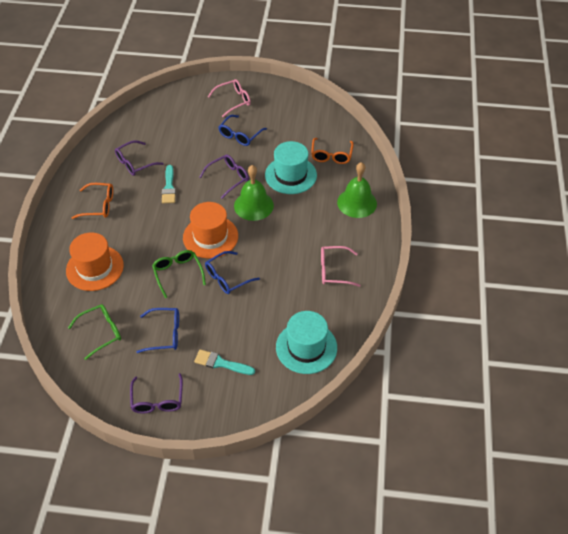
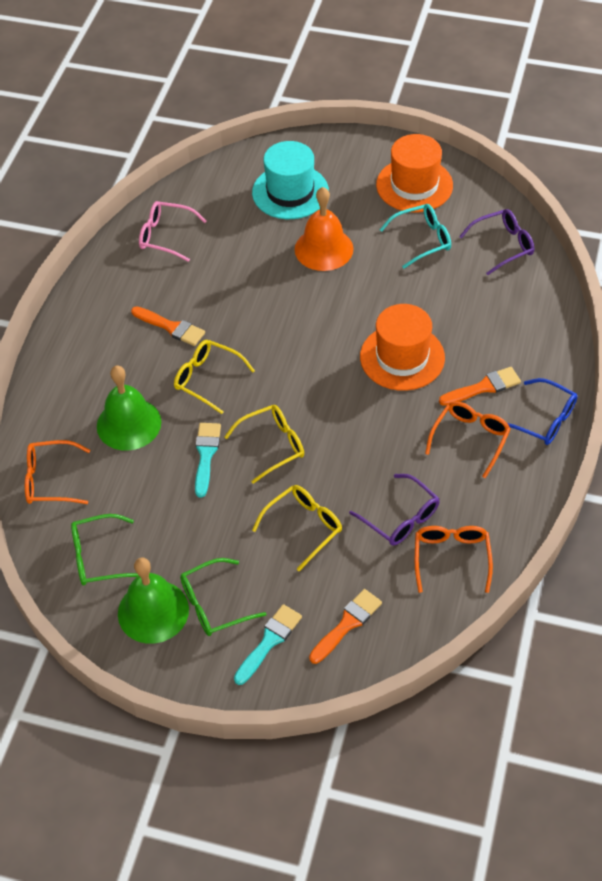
blue glasses: 3 -> 1
orange bell: 0 -> 1
orange brush: 0 -> 3
orange glasses: 2 -> 3
pink glasses: 2 -> 1
purple glasses: 3 -> 2
turquoise glasses: 0 -> 1
turquoise hat: 2 -> 1
yellow glasses: 0 -> 3

